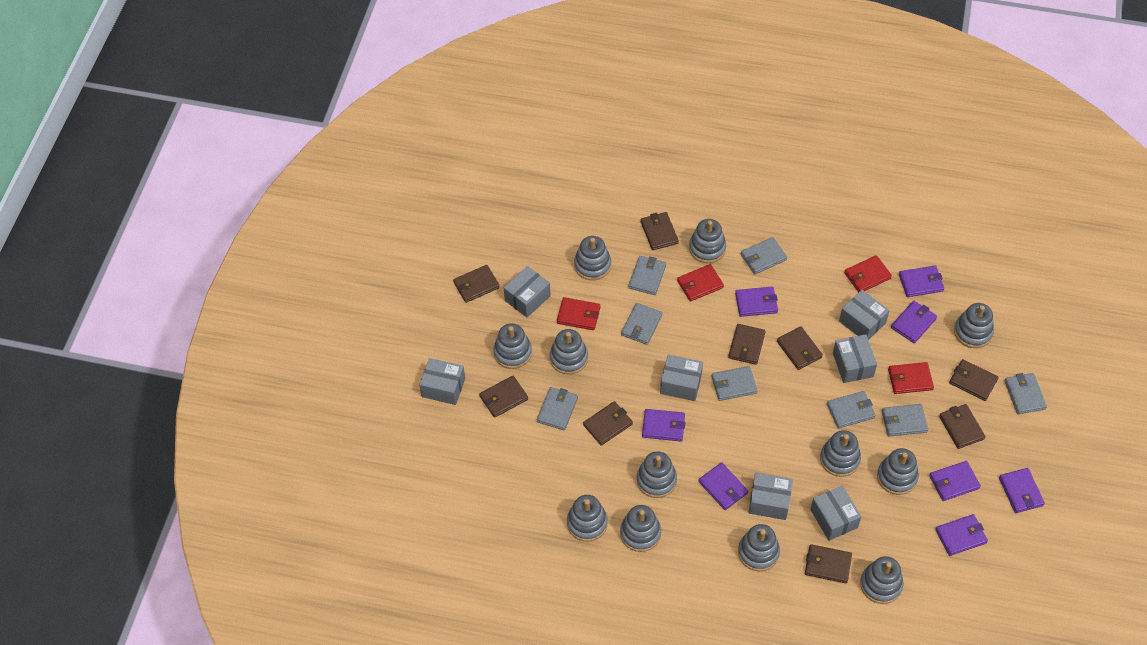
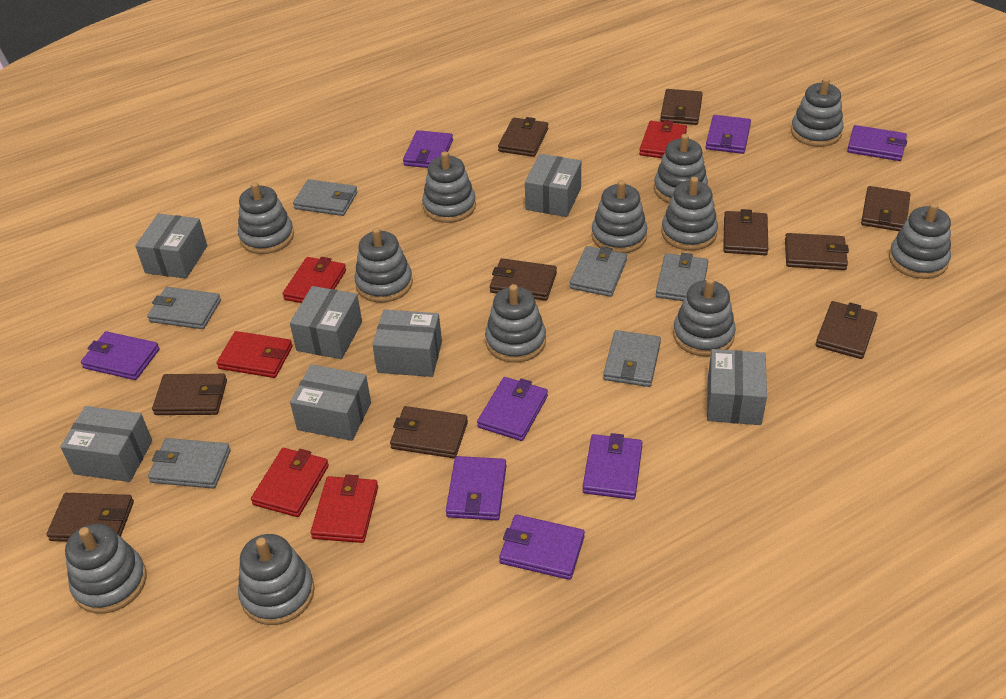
brown wallet: 9 -> 10
grey wallet: 8 -> 6
red wallet: 4 -> 5

